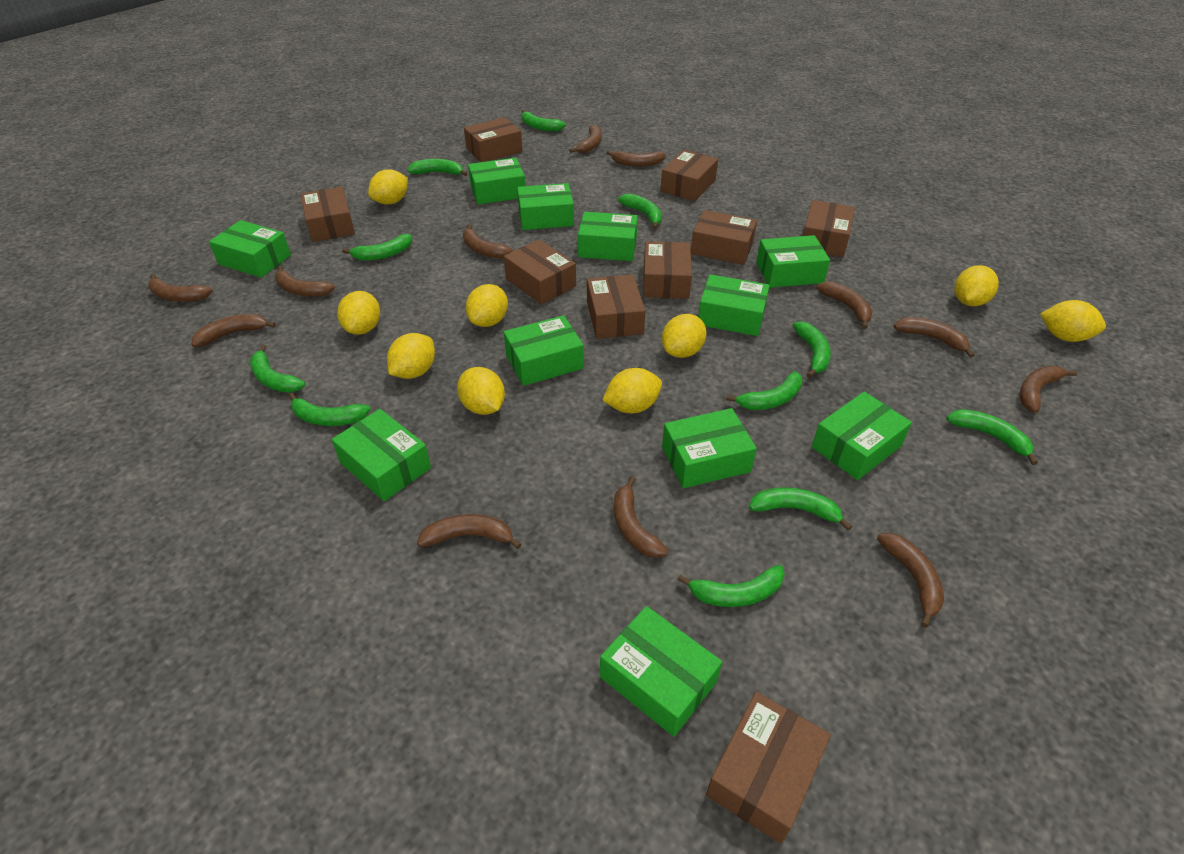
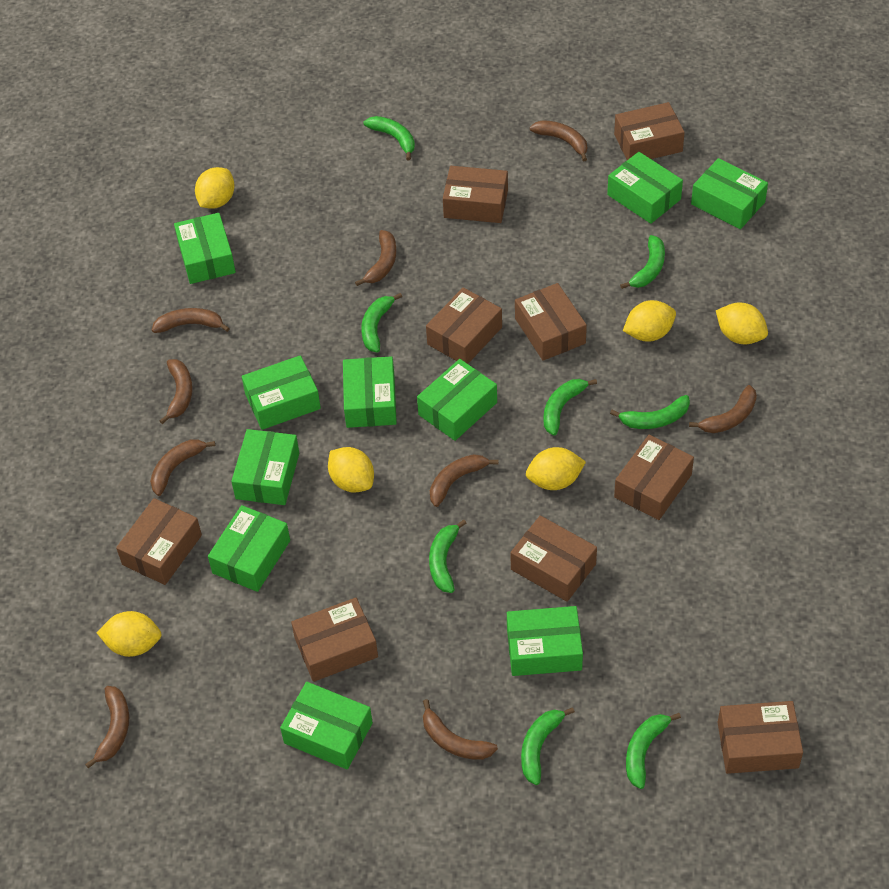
brown banana: 12 -> 9
green banana: 11 -> 8
green box: 11 -> 10
yellow lemon: 9 -> 6

